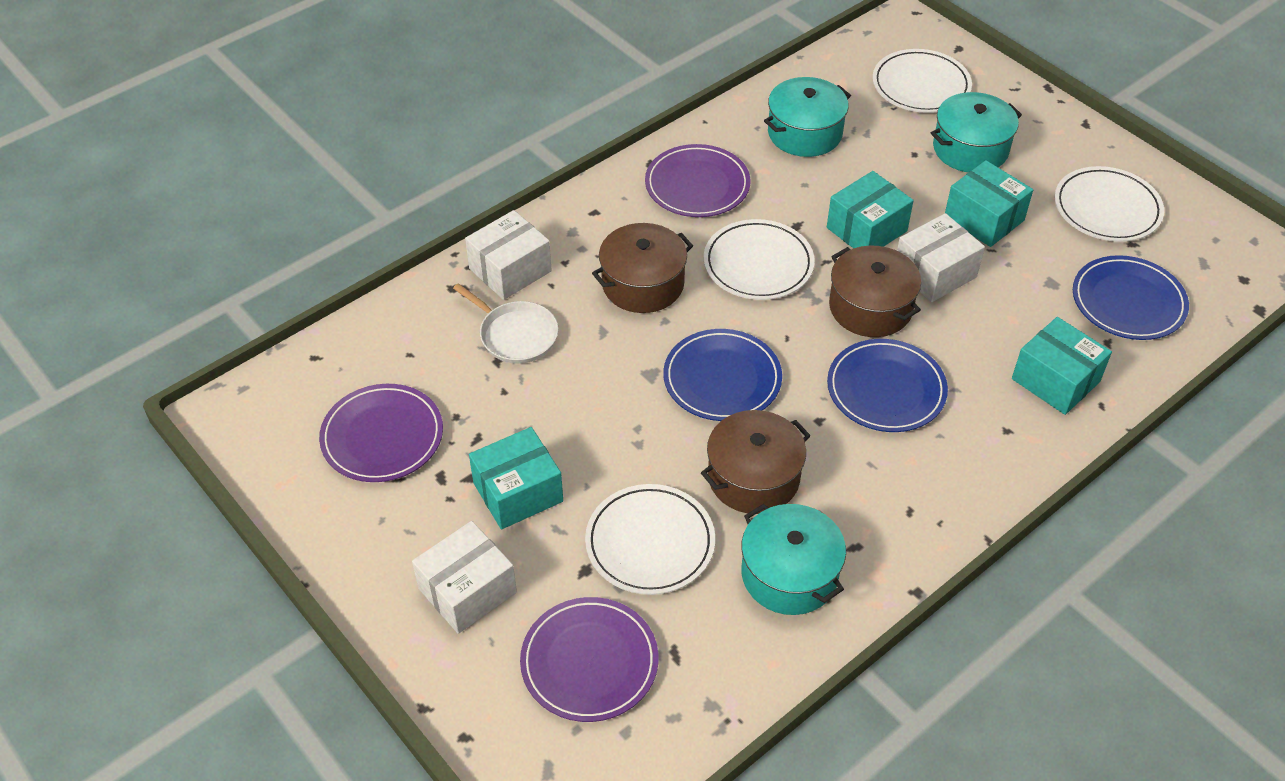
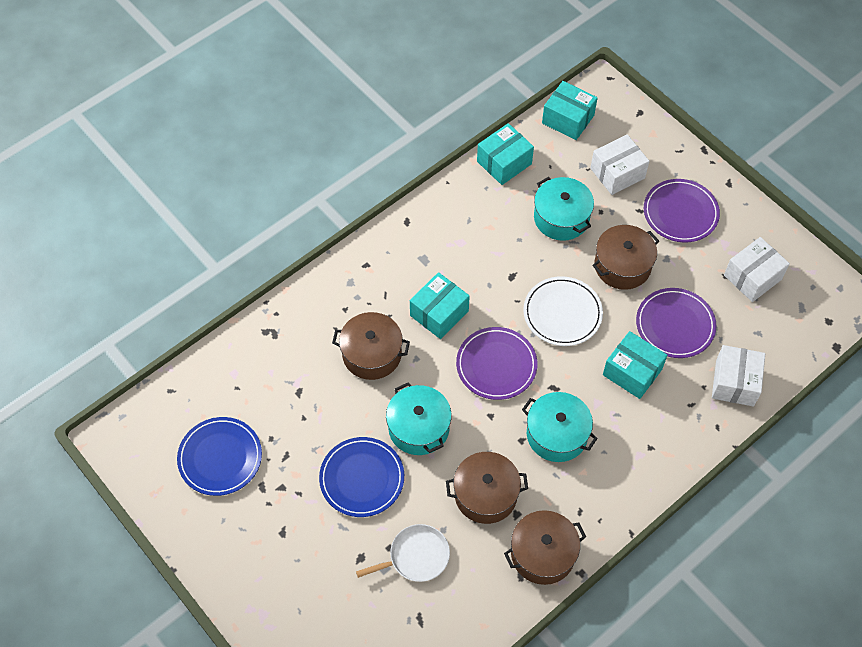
blue plate: 3 -> 2
brown pot: 3 -> 4
white plate: 4 -> 1

